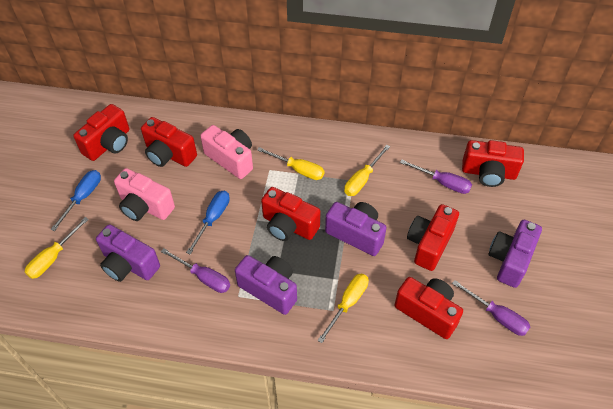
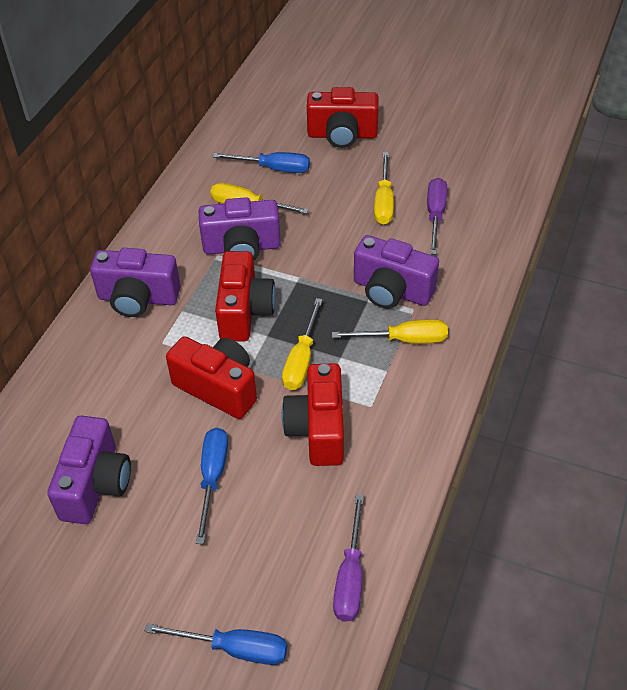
blue screwdriver: 2 -> 3
pink camera: 2 -> 0
purple screwdriver: 3 -> 2
red camera: 6 -> 4

